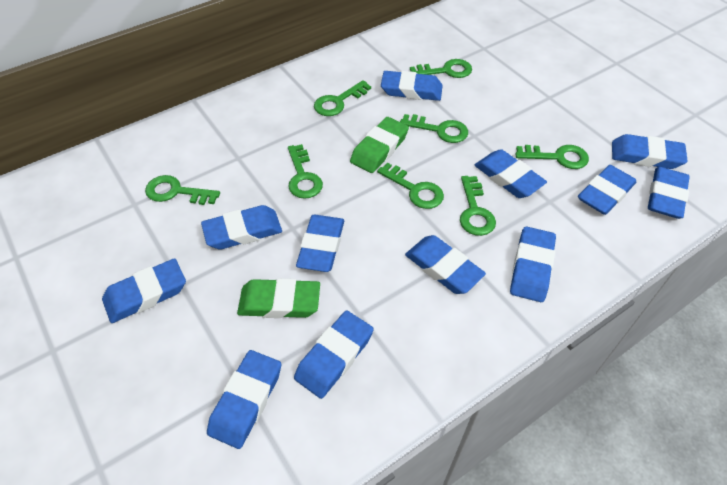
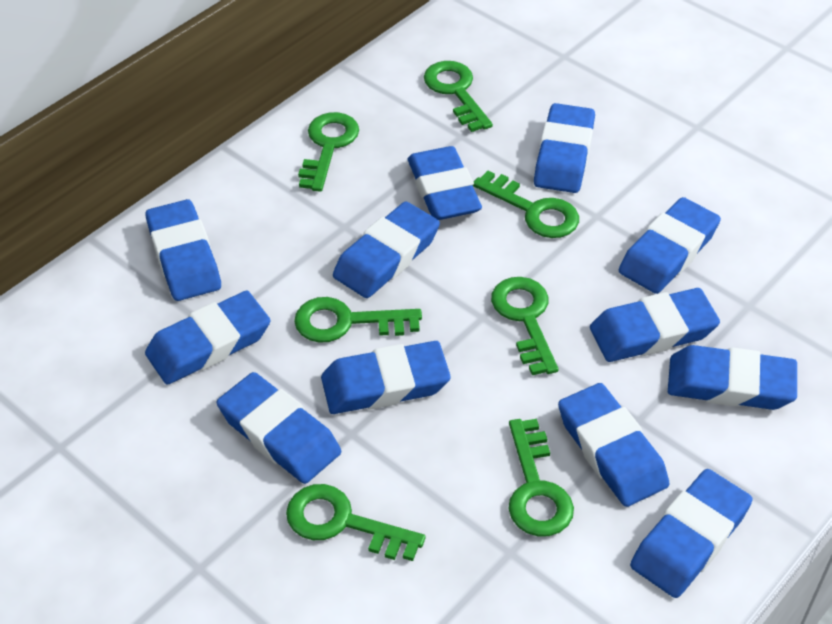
green eraser: 2 -> 0
green key: 8 -> 7

